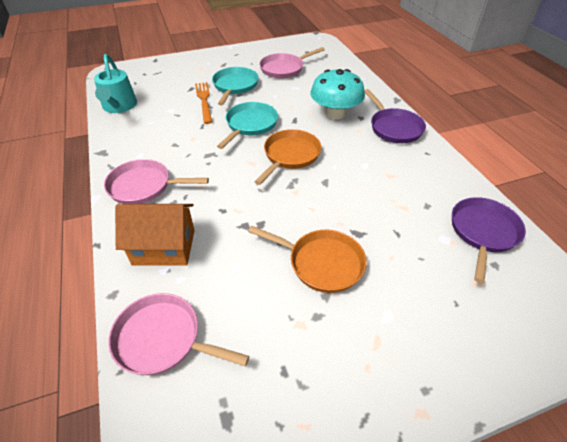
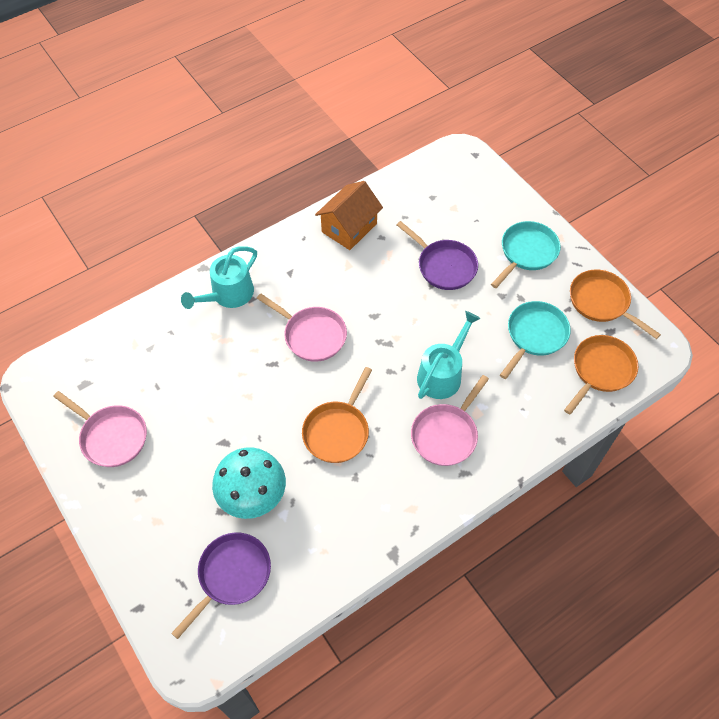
orange fork: 1 -> 0
orange pan: 2 -> 3
turquoise watering can: 1 -> 2

